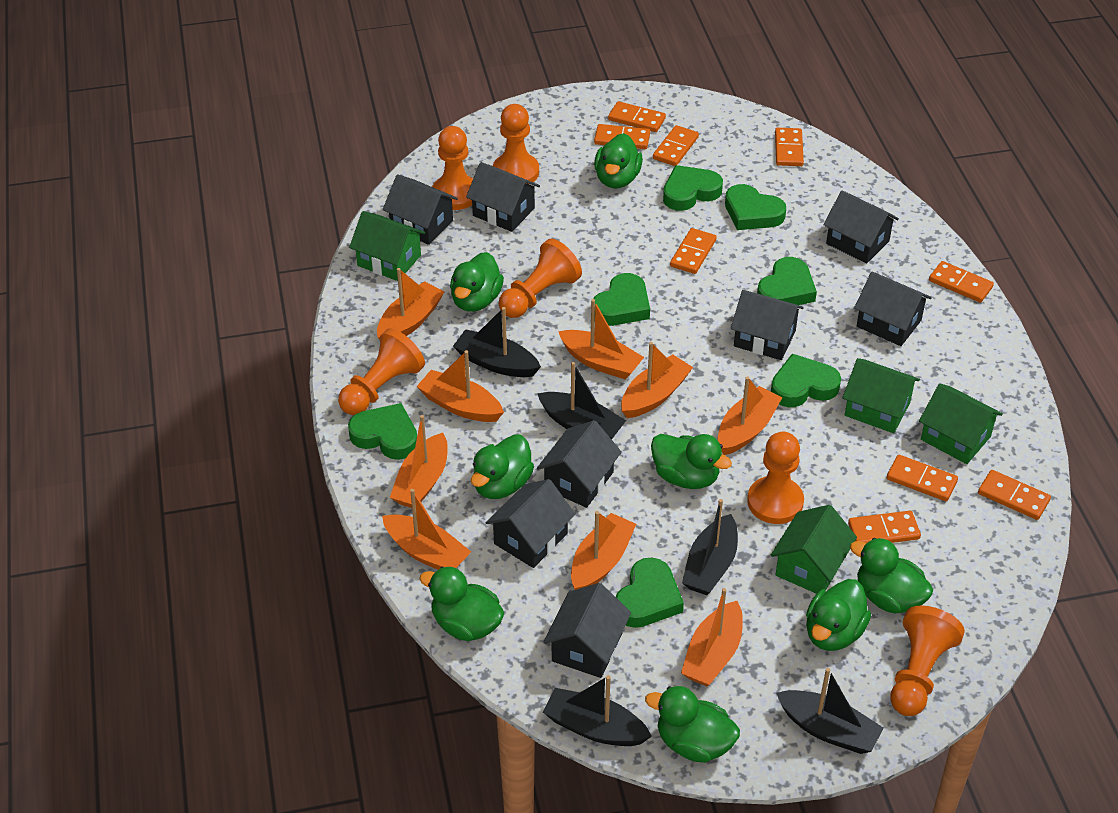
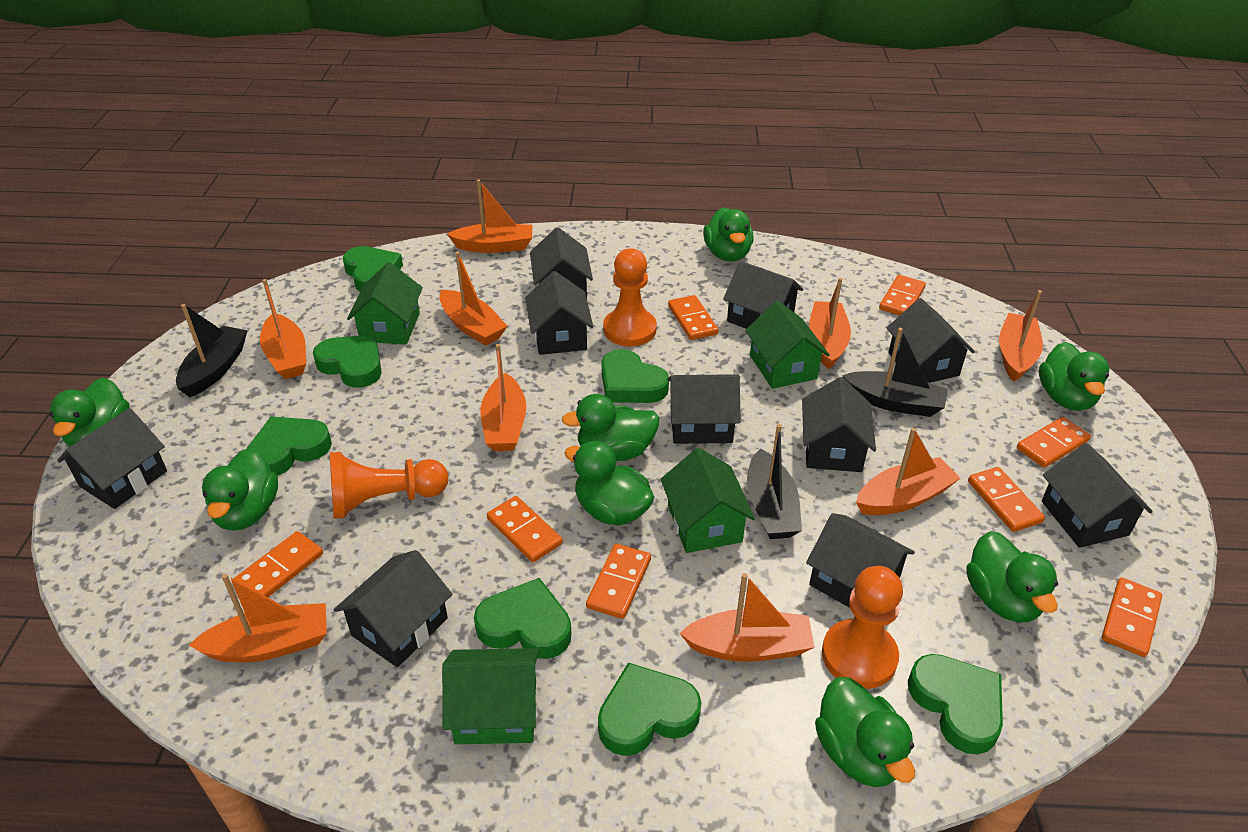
black boat: 5 -> 3
black house: 8 -> 10
orange domino: 9 -> 8
orange pawn: 6 -> 3

